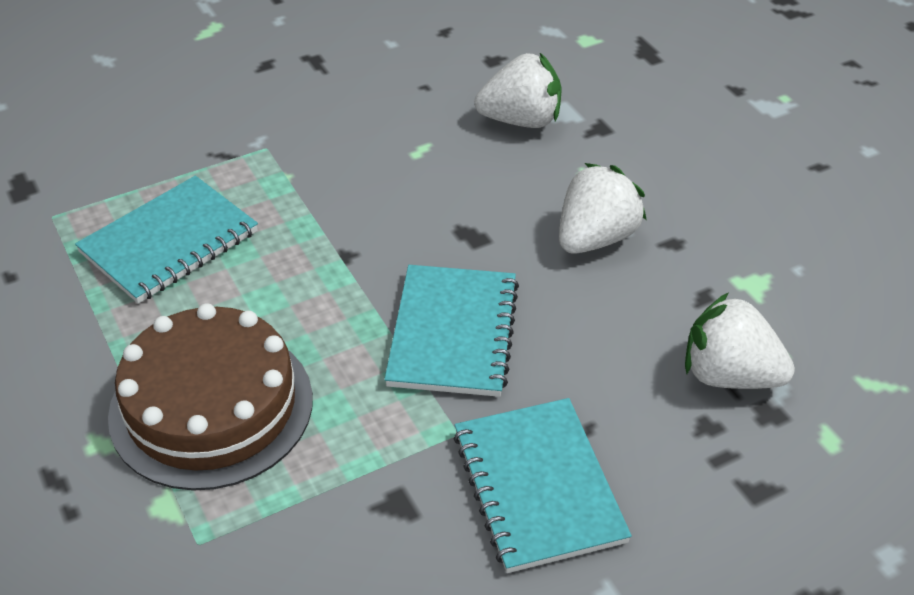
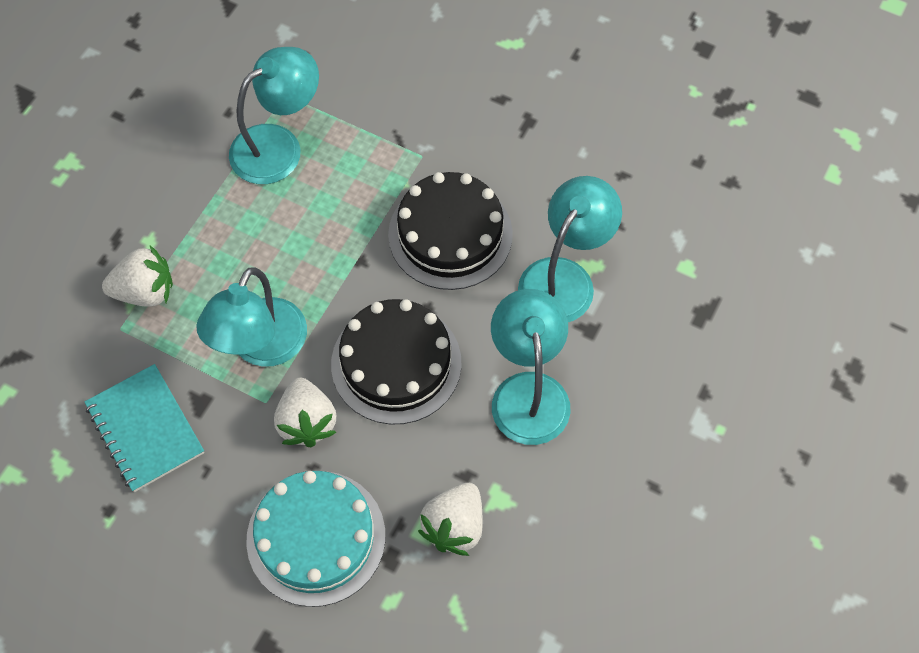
black cake: 0 -> 2
brown cake: 1 -> 0
turquoise cake: 0 -> 1
turquoise lamp: 0 -> 4
turquoise notebook: 3 -> 1

